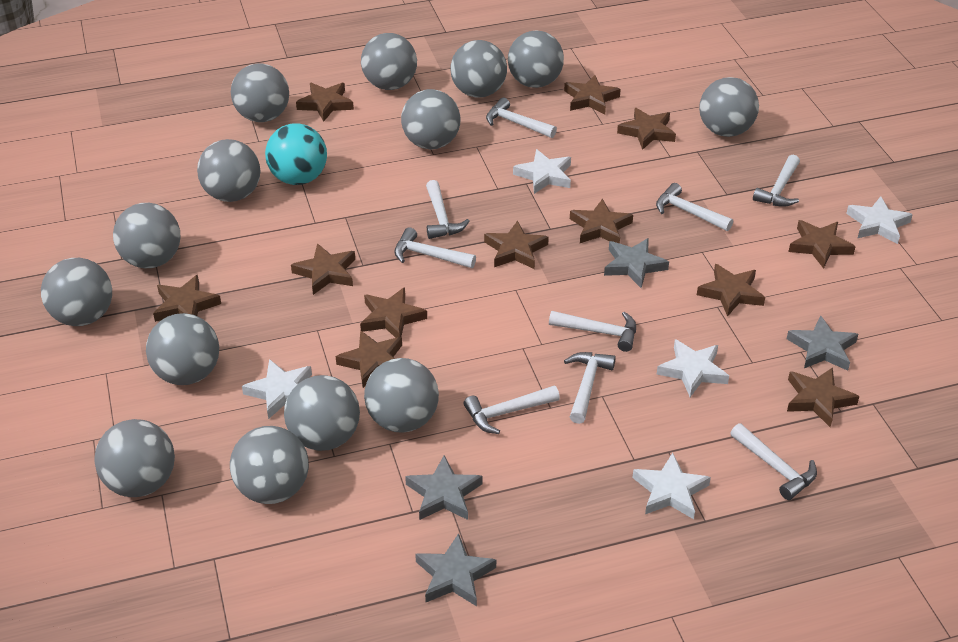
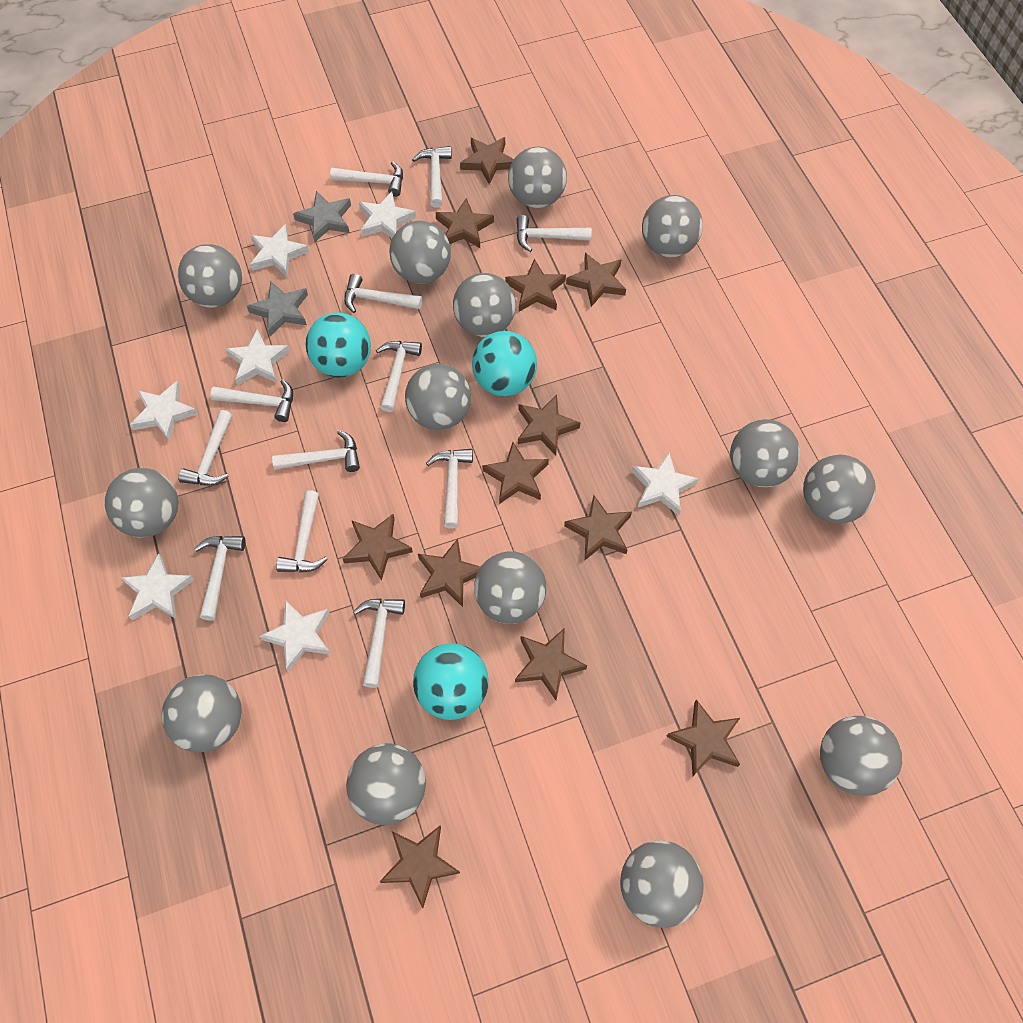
grey star: 4 -> 2
turquoise ball: 1 -> 3
white hammer: 9 -> 12
white star: 5 -> 7

